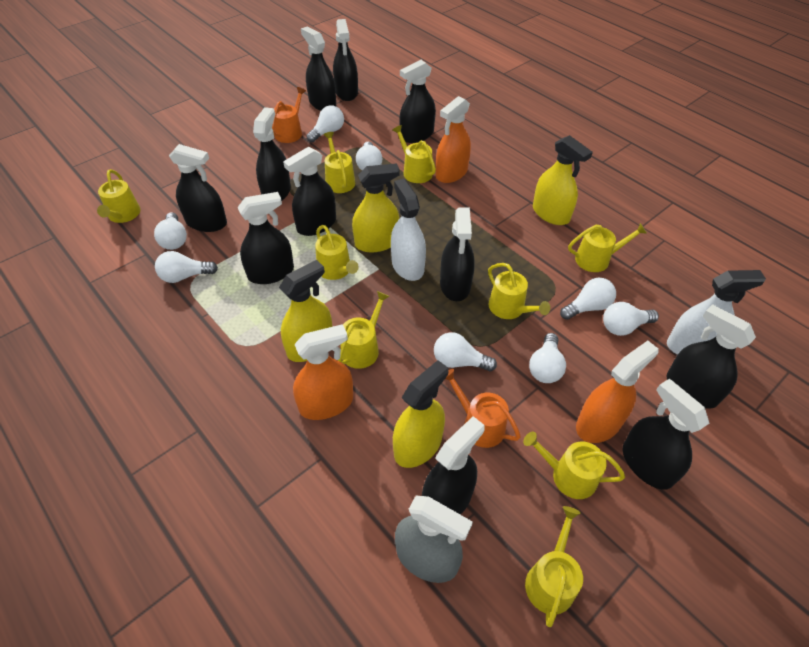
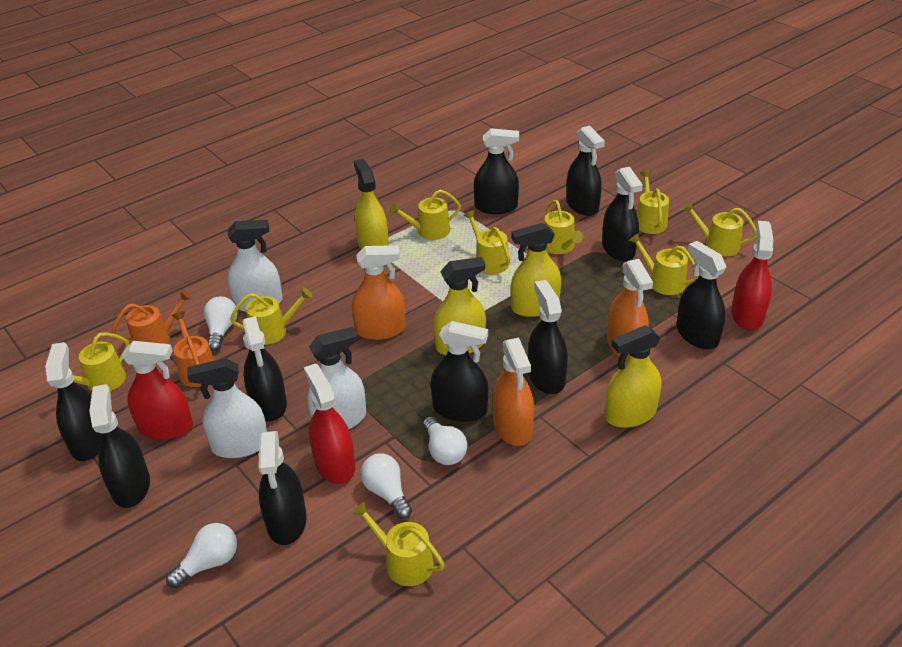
black spray bottle: 11 -> 10
grey spray bottle: 1 -> 0
red spray bottle: 0 -> 3
white light bulb: 8 -> 4
white spray bottle: 2 -> 3

